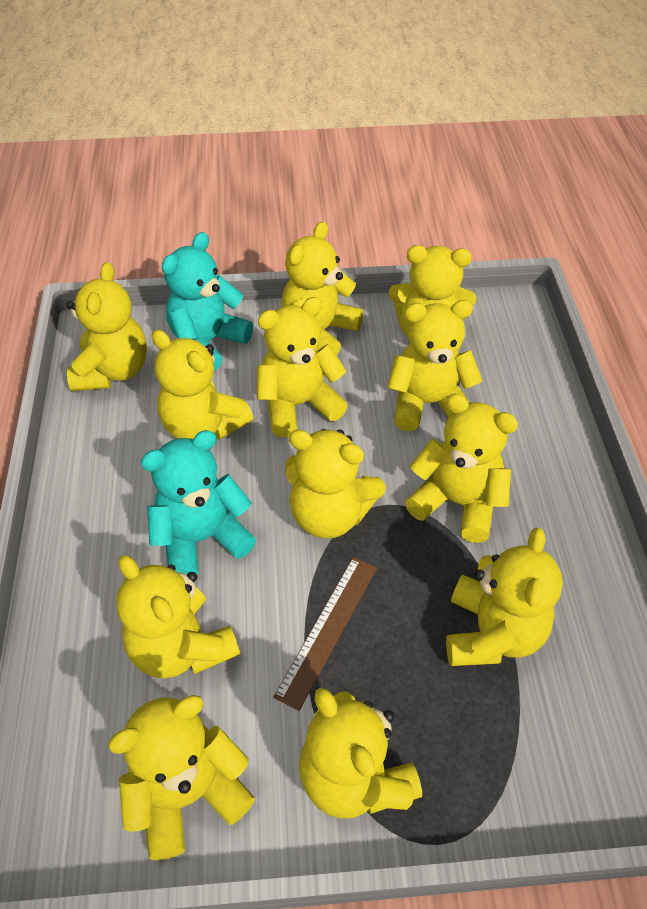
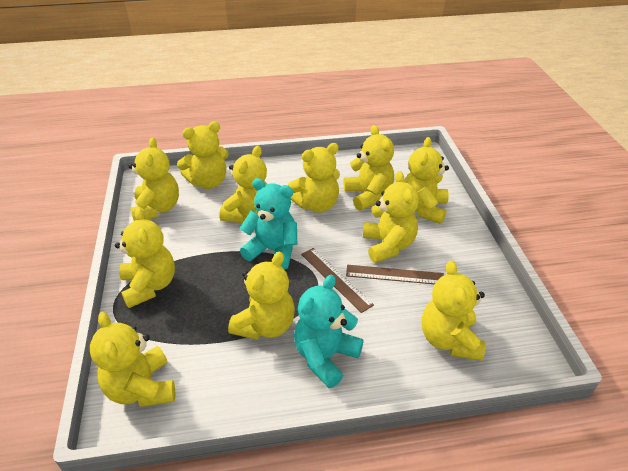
brown ruler: 1 -> 2
yellow teddy bear: 12 -> 11

